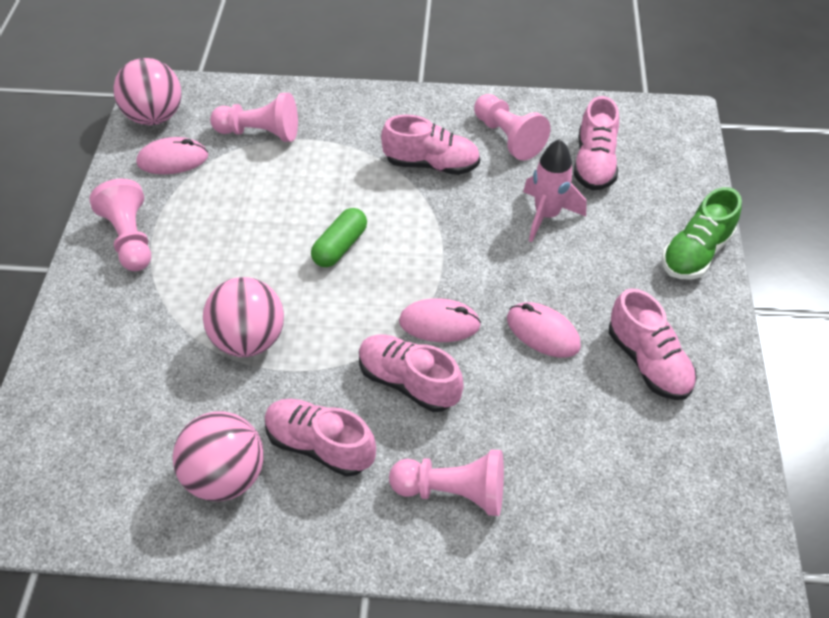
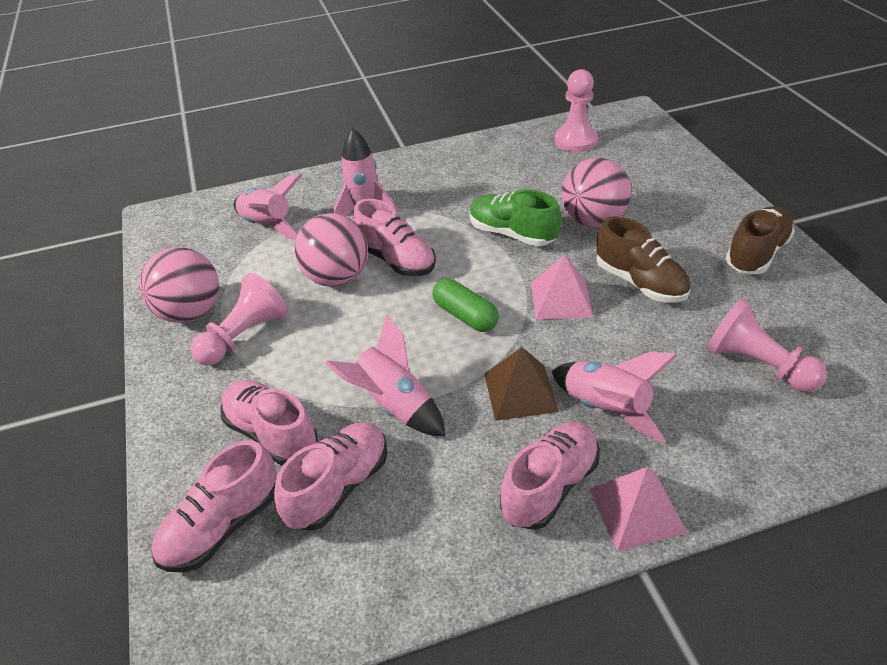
brown pyramid: 0 -> 1
brown shoe: 0 -> 2
pink mouse: 3 -> 0
pink pawn: 4 -> 3
pink pyramid: 0 -> 2
pink rocket: 1 -> 4

